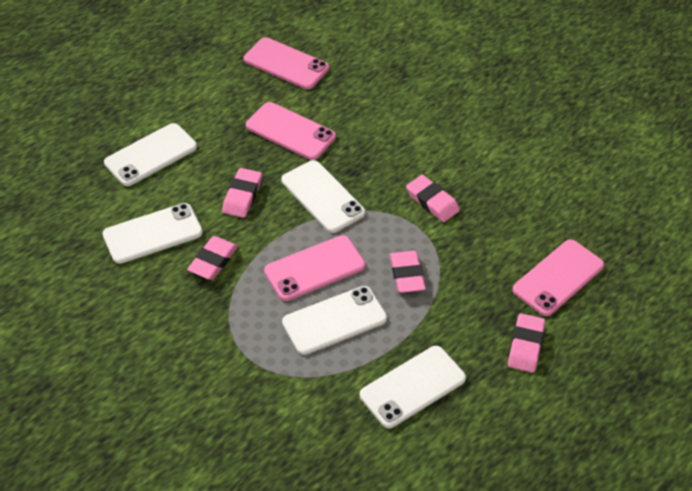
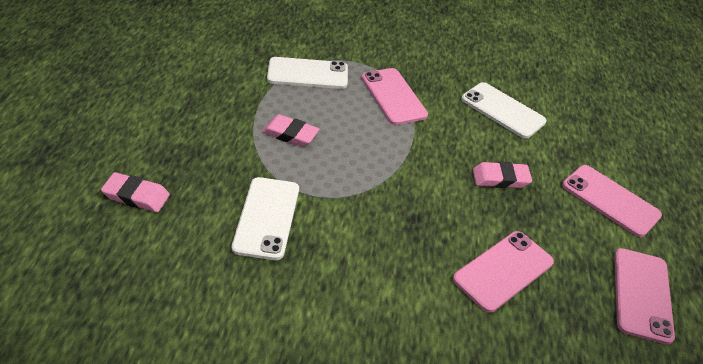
pink eraser: 5 -> 3
white phone: 5 -> 3

